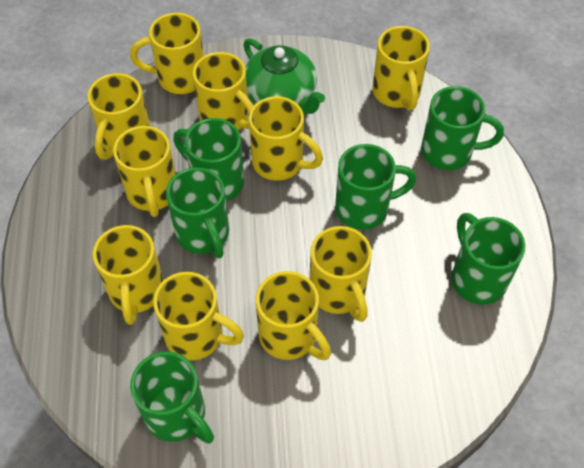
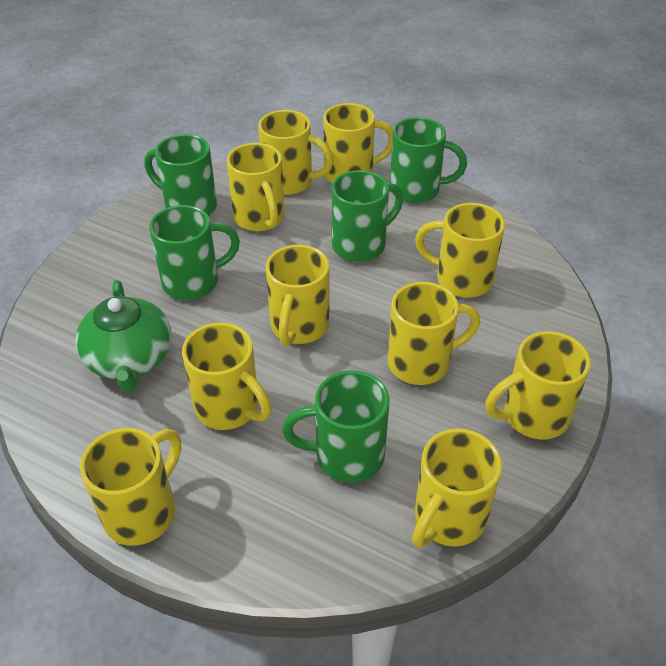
green mug: 6 -> 5

